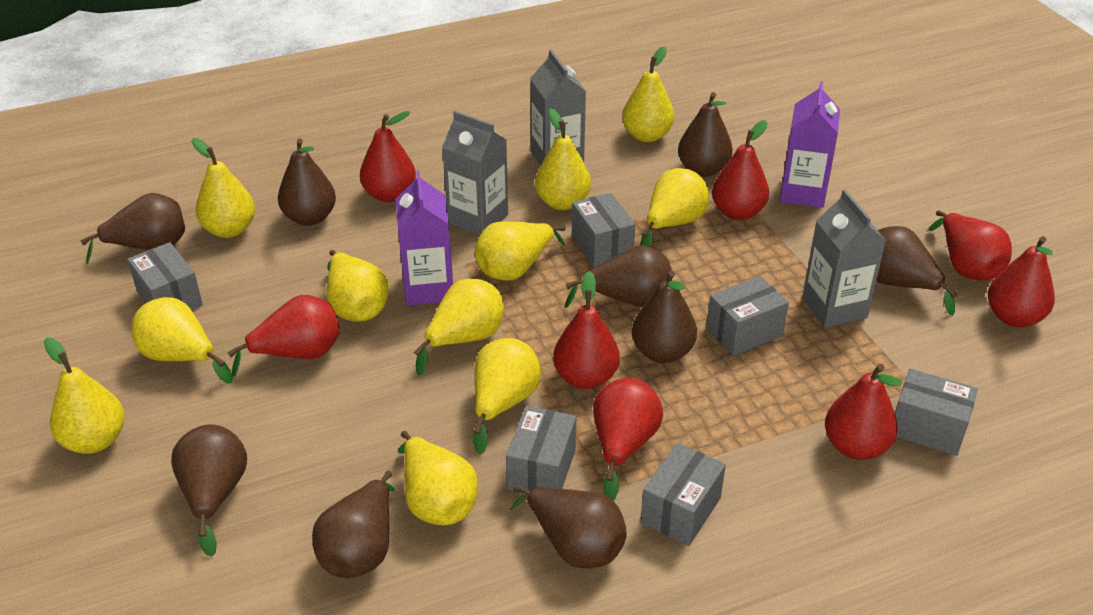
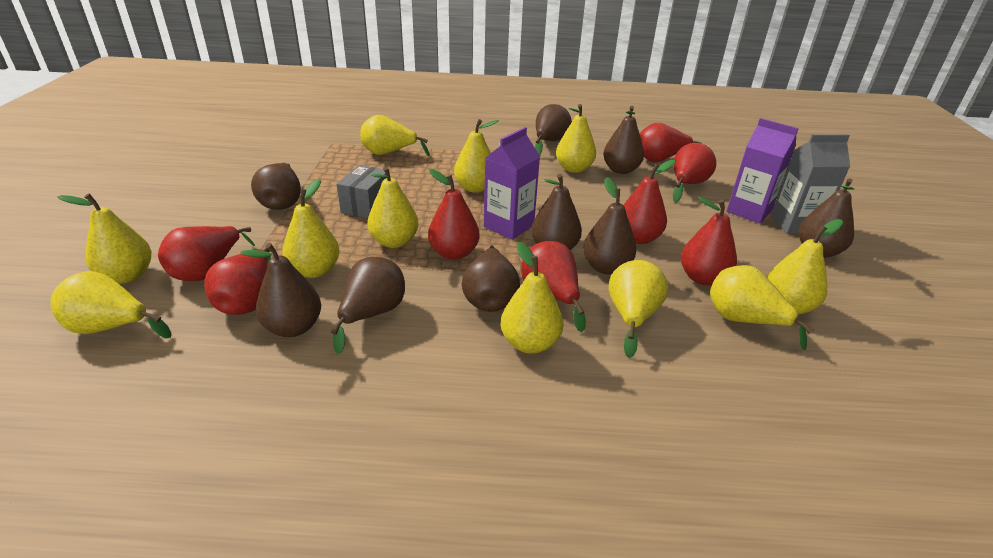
grey box: 6 -> 1
grey carton: 3 -> 1

